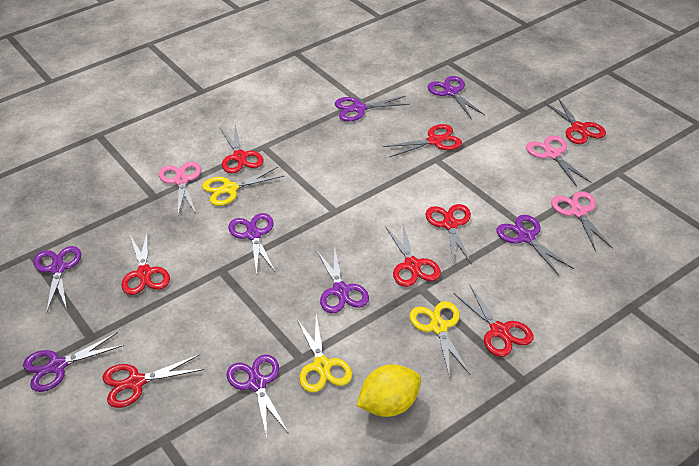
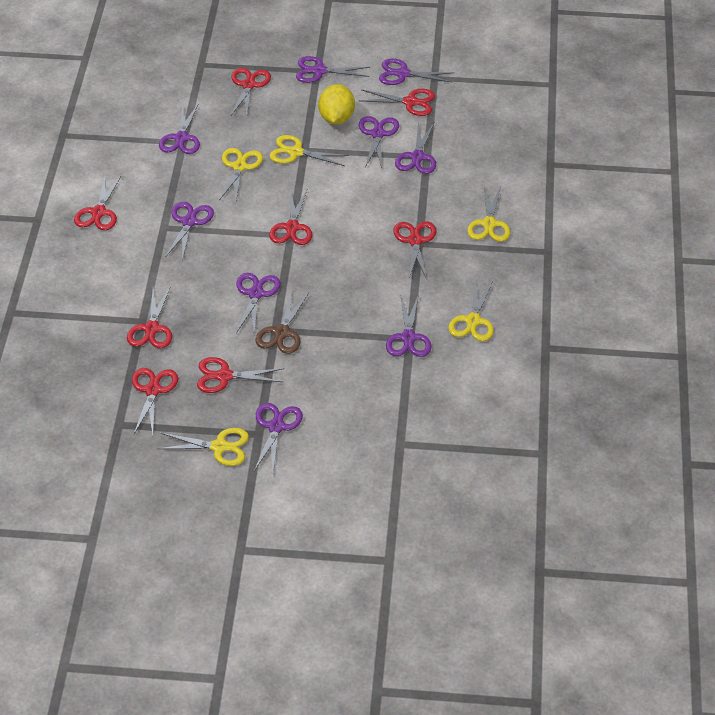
brown scissors: 0 -> 1
pink scissors: 3 -> 0
purple scissors: 8 -> 9
yellow scissors: 3 -> 5

